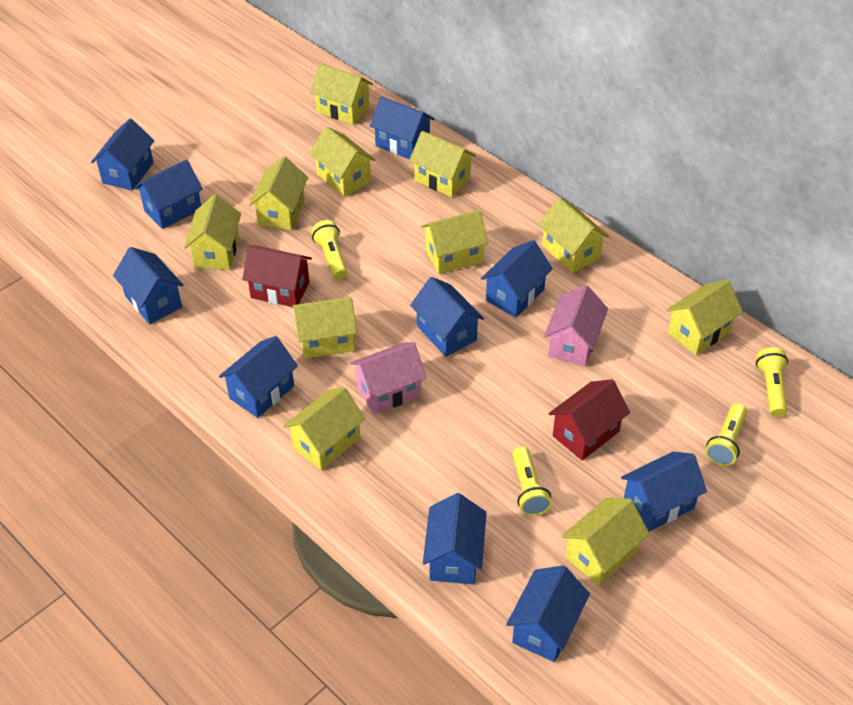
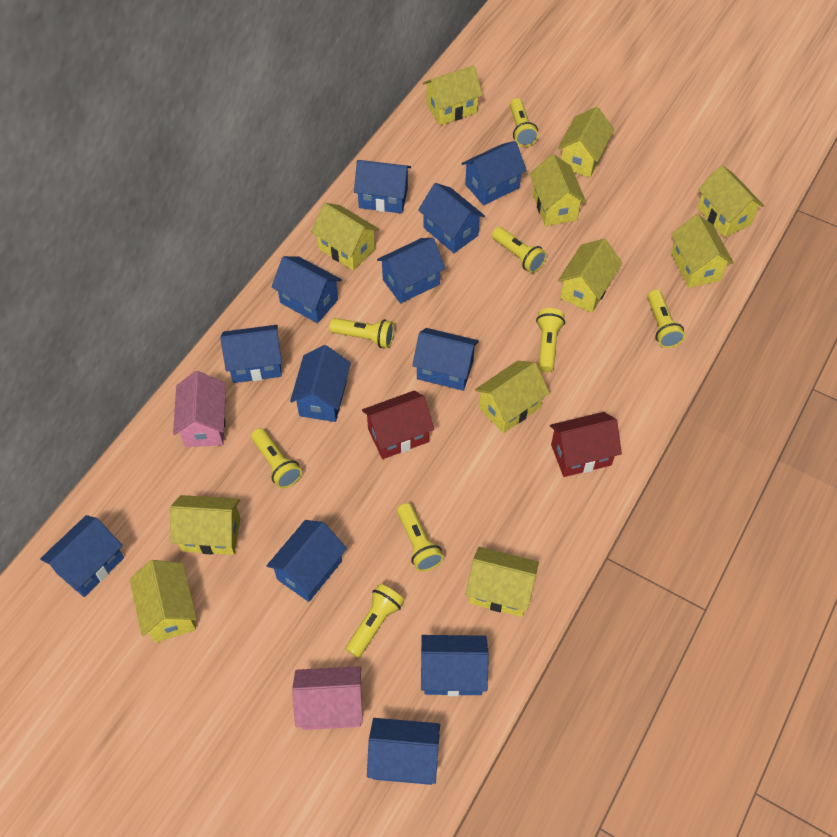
blue house: 10 -> 12
yellow flashlight: 4 -> 8

